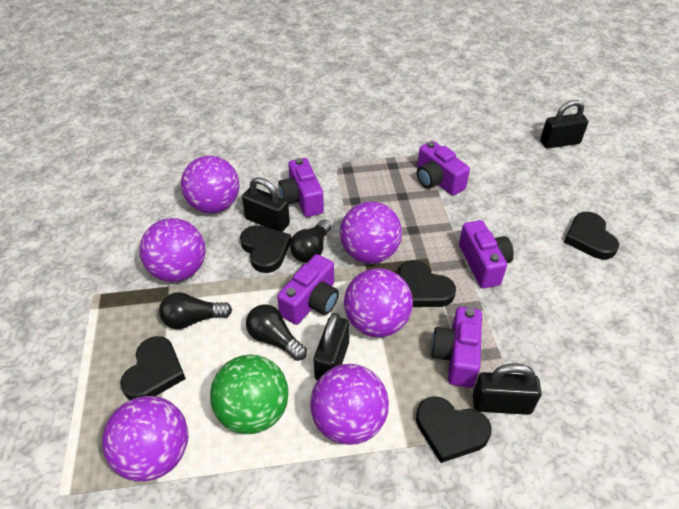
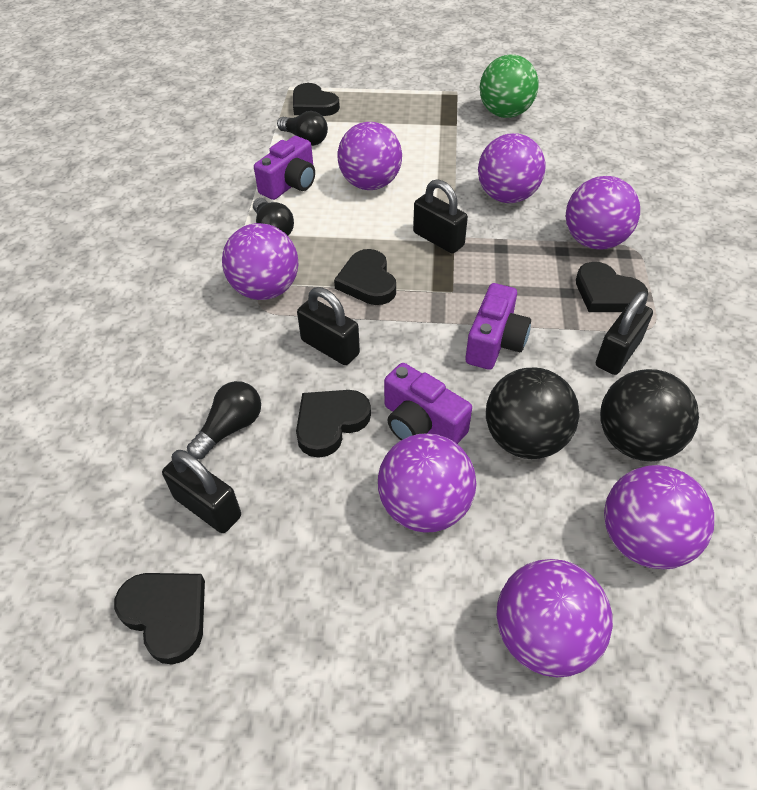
black ball: 0 -> 2
purple ball: 6 -> 7
purple camera: 5 -> 3

